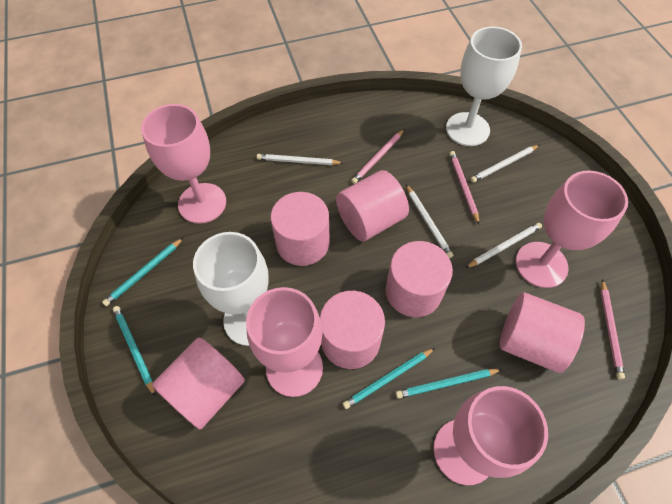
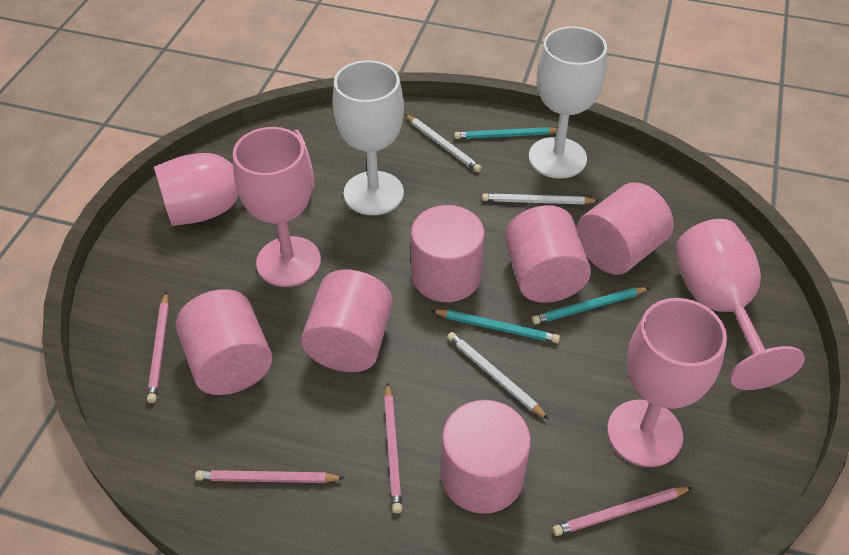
pink pencil: 3 -> 4
turquoise pencil: 4 -> 3
white pencil: 4 -> 3

